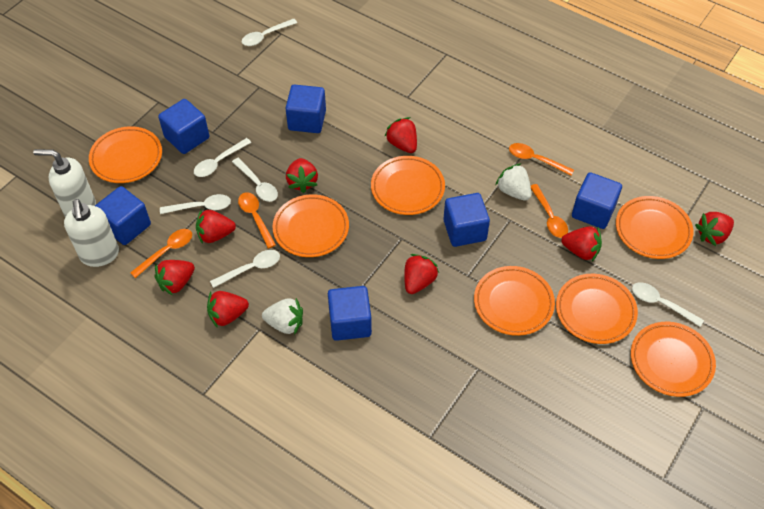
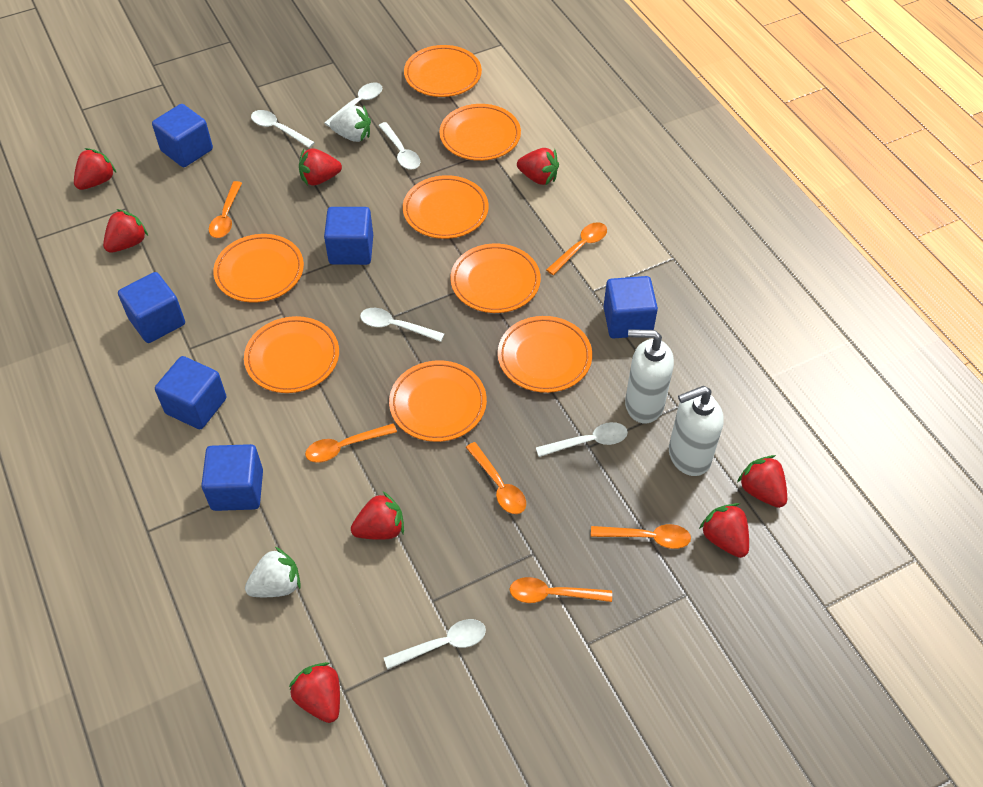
orange plate: 7 -> 8
orange spoon: 4 -> 6

